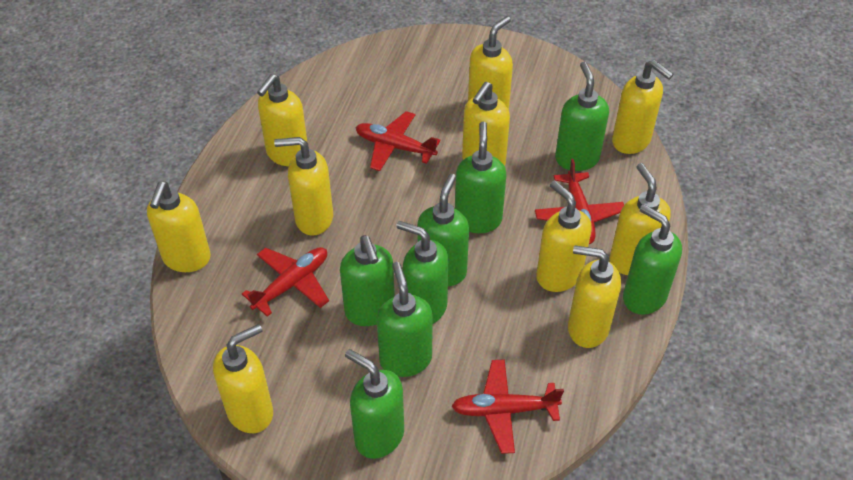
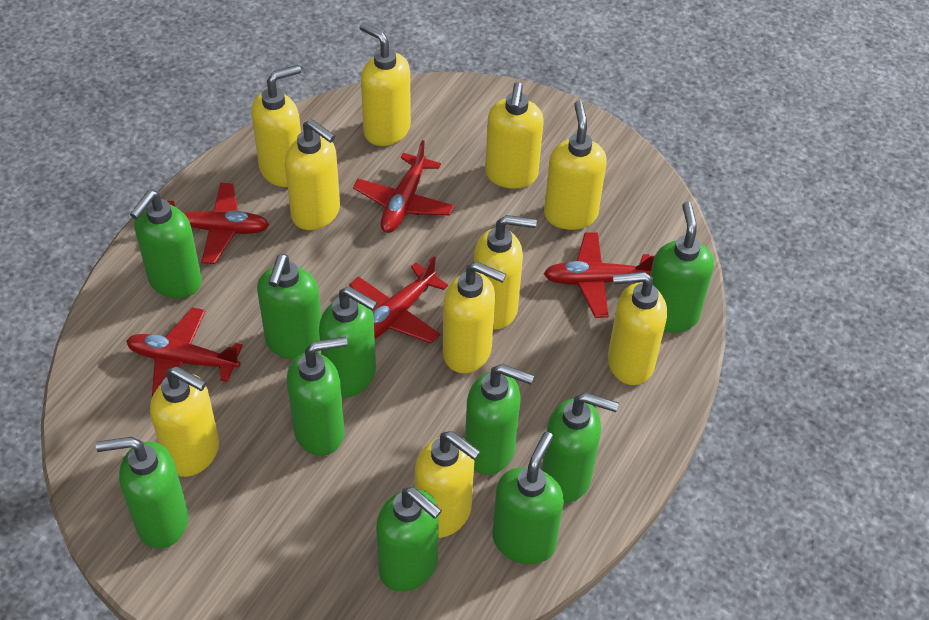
green soap dispenser: 8 -> 10
red plane: 4 -> 5

